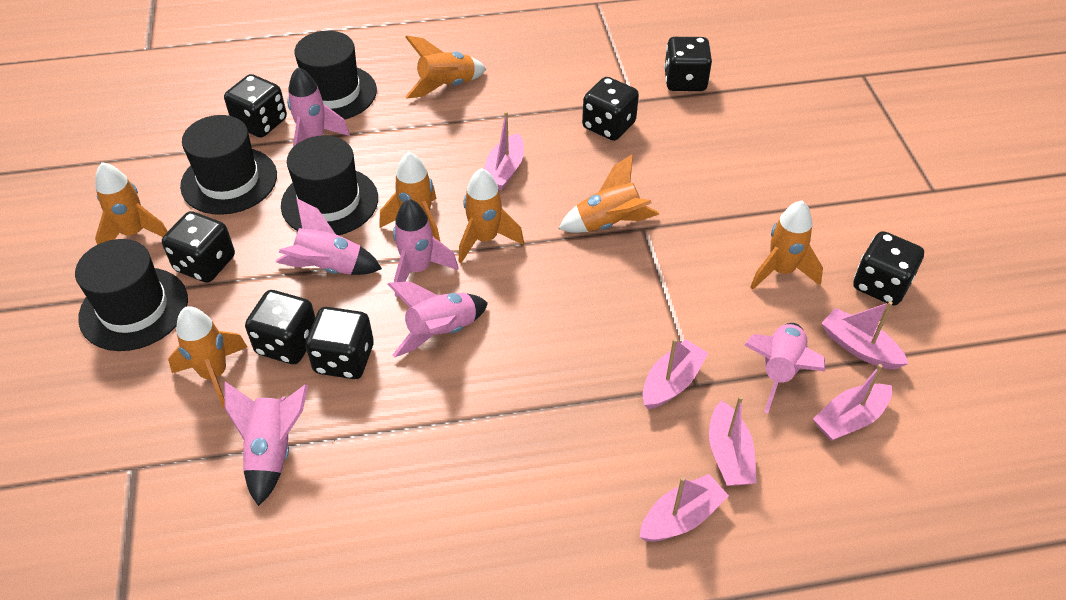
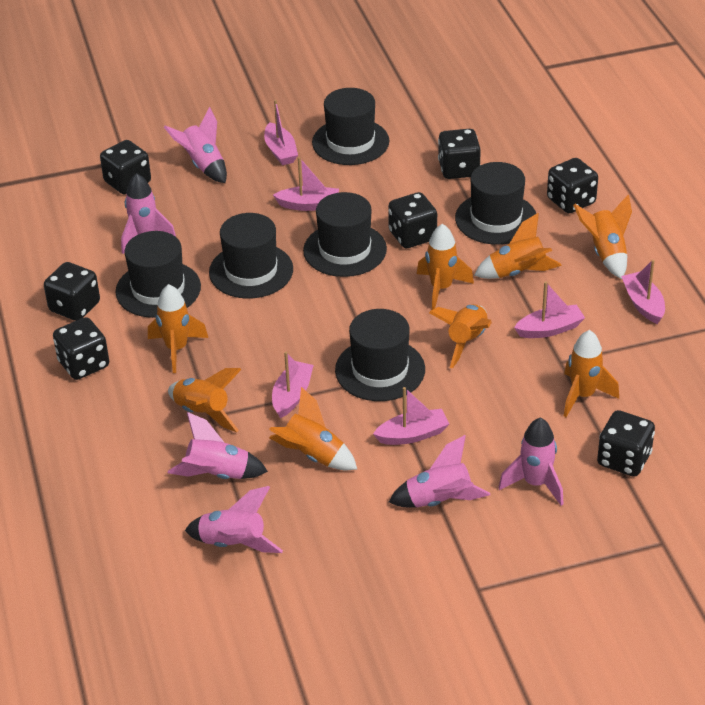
black hat: 4 -> 6
orange rocket: 7 -> 8

